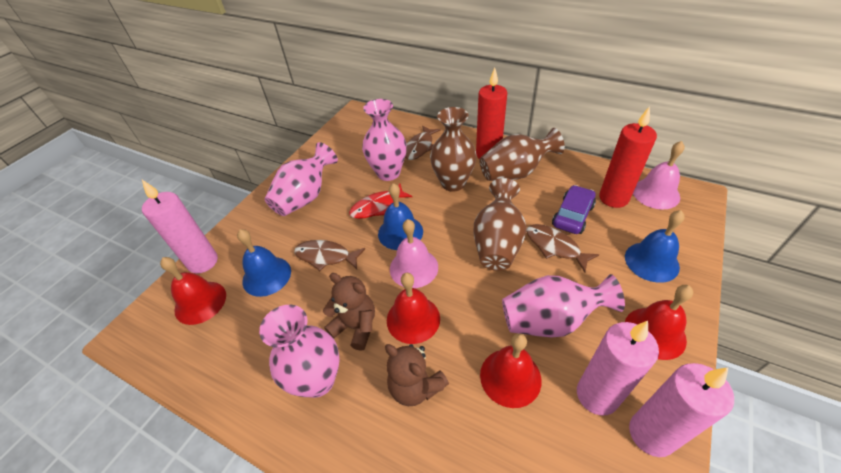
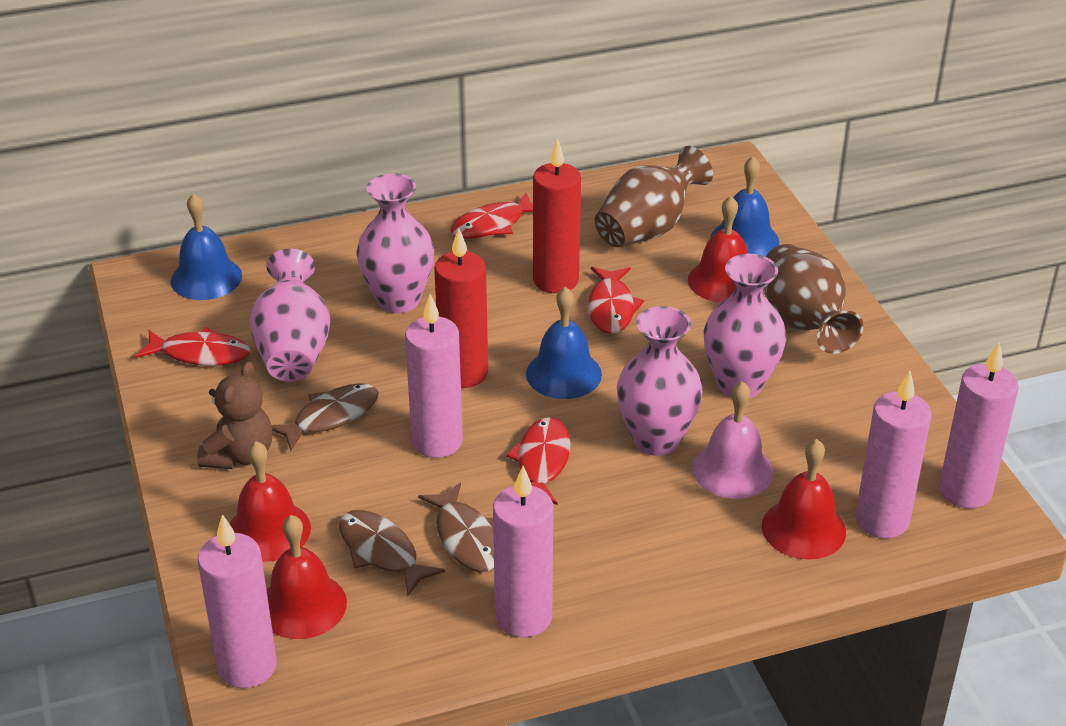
brown teddy bear: 2 -> 1
brown vase: 3 -> 2
pink bell: 2 -> 1
pink candle: 3 -> 5
purple car: 1 -> 0
red fish: 1 -> 4

